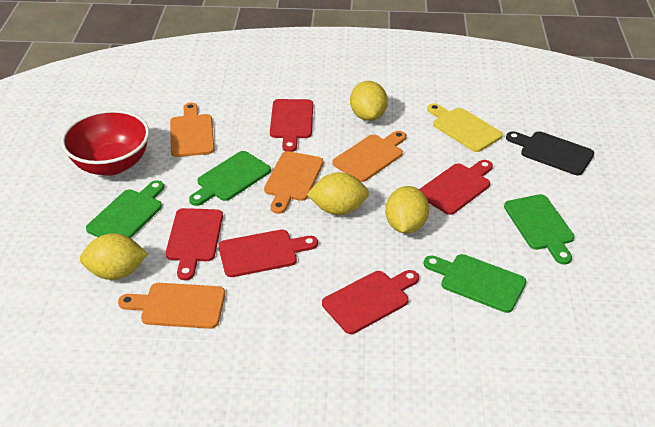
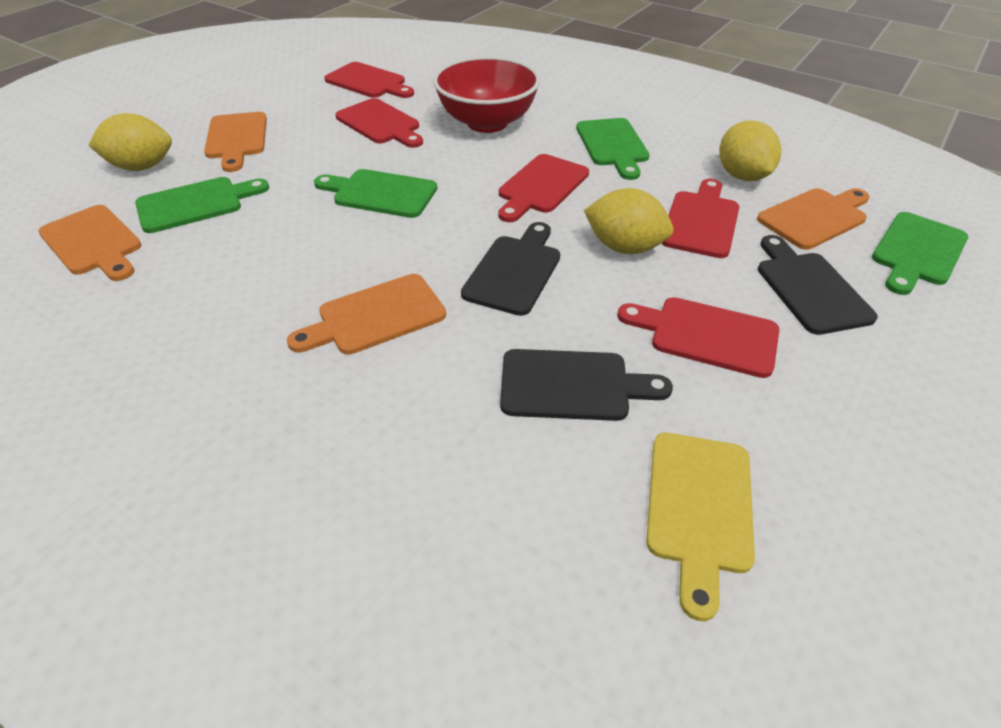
black cutting board: 1 -> 3
yellow lemon: 4 -> 3

